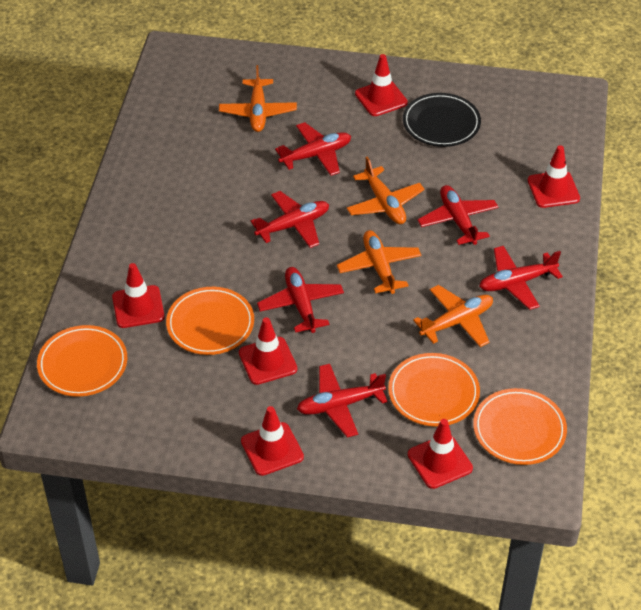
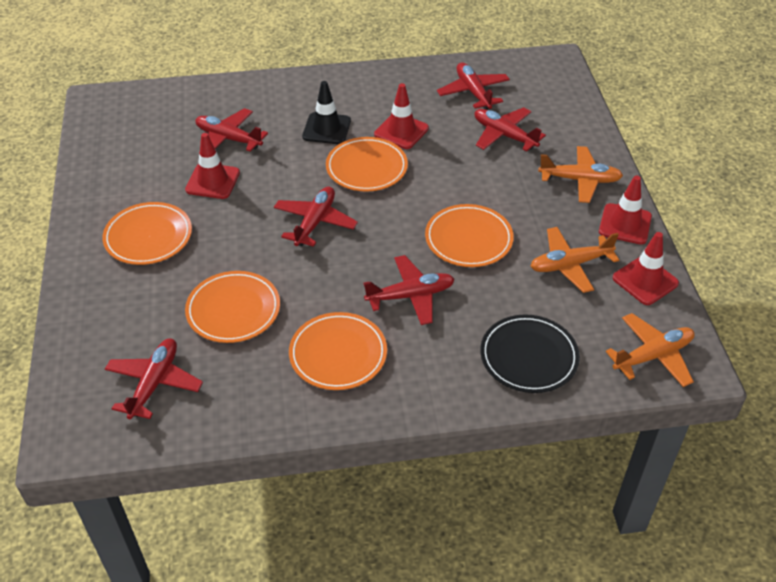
black traffic cone: 0 -> 1
orange plane: 4 -> 3
orange plate: 4 -> 5
red traffic cone: 6 -> 4

